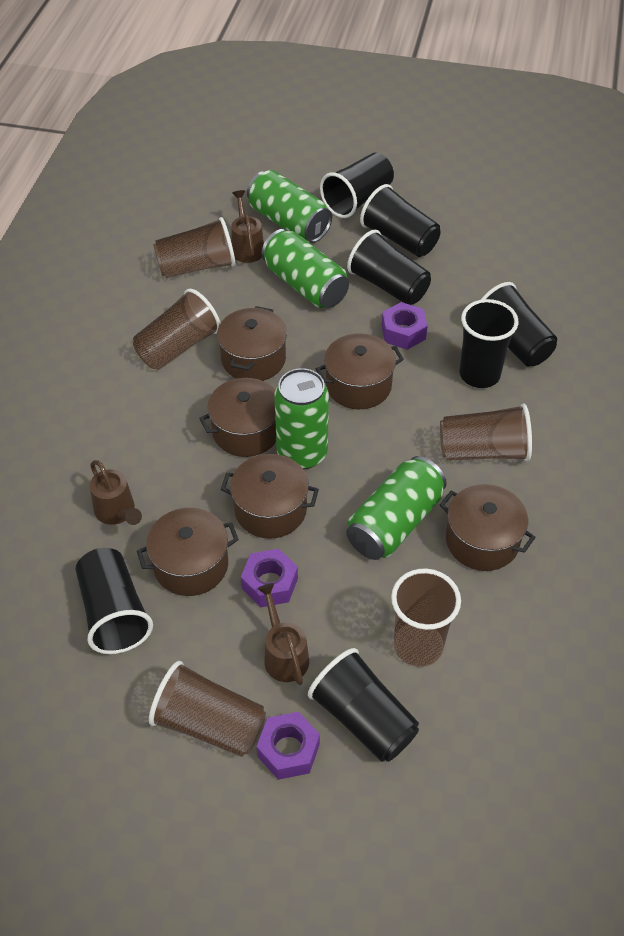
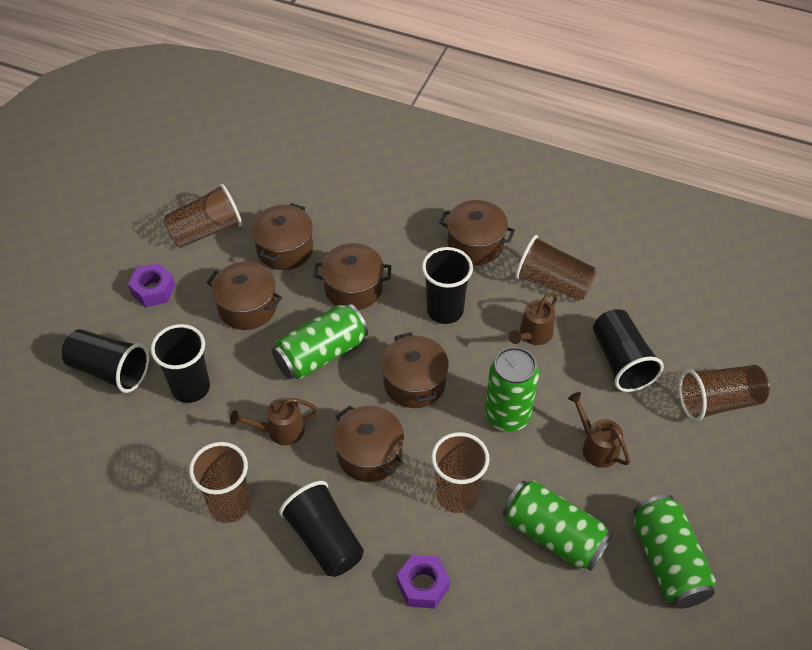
black cup: 7 -> 5
purple nut: 3 -> 2

